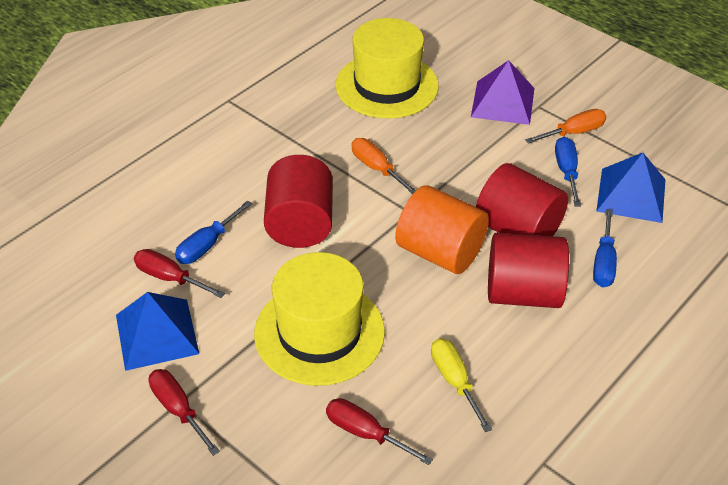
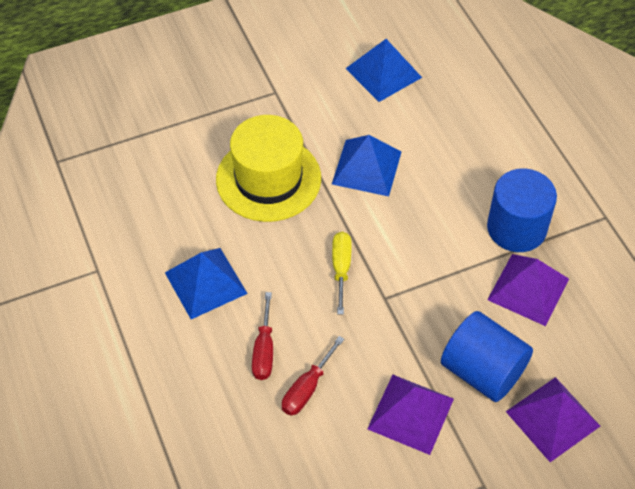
blue cylinder: 0 -> 2
blue pyramid: 2 -> 3
blue screwdriver: 3 -> 0
orange cylinder: 1 -> 0
orange screwdriver: 2 -> 0
purple pyramid: 1 -> 3
red cylinder: 3 -> 0
red screwdriver: 3 -> 2
yellow hat: 2 -> 1

